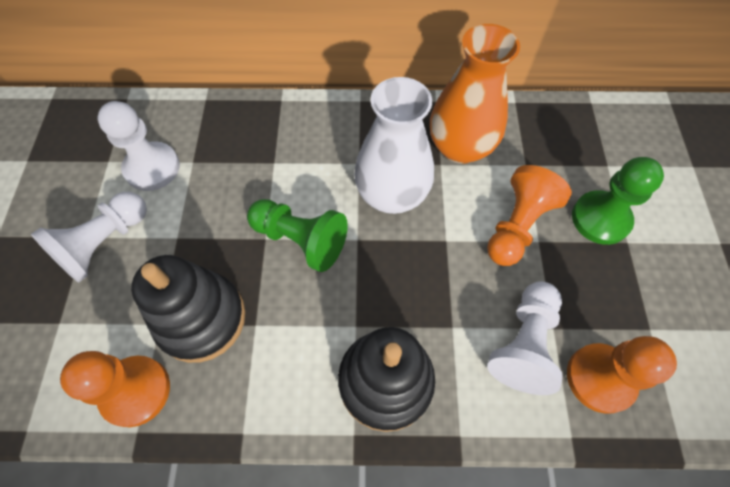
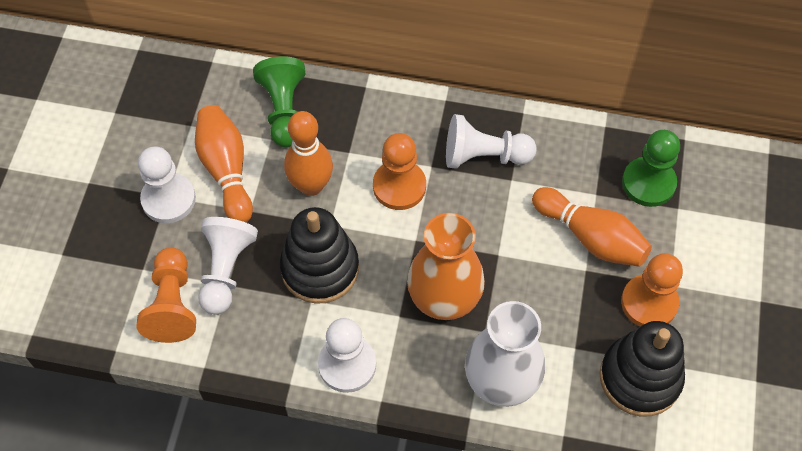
orange bowling pin: 0 -> 3
white pawn: 3 -> 4

